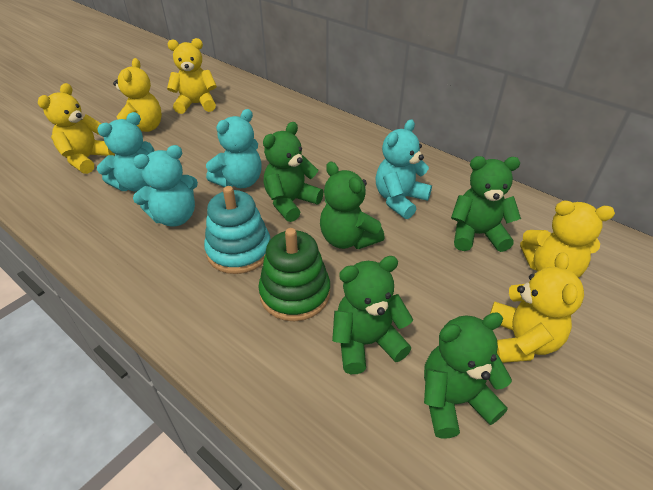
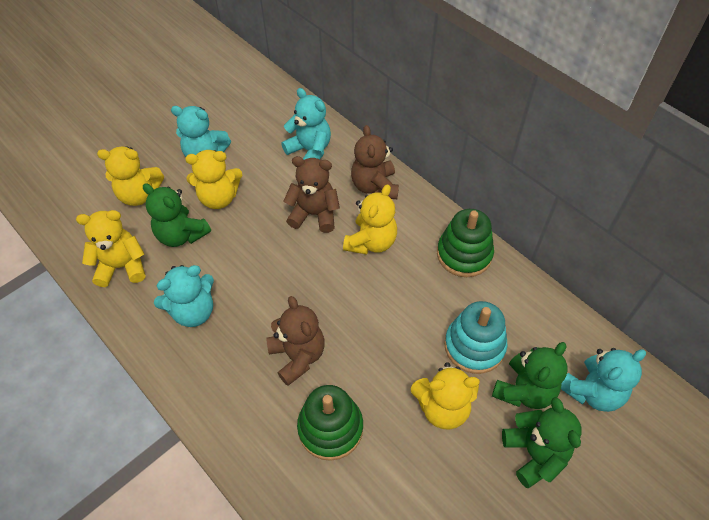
brown teddy bear: 0 -> 3
green stacking toy: 1 -> 2
green teddy bear: 5 -> 3

